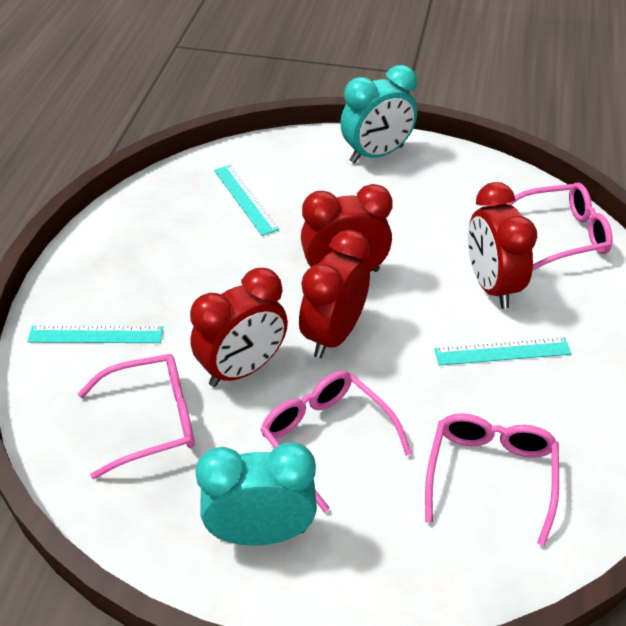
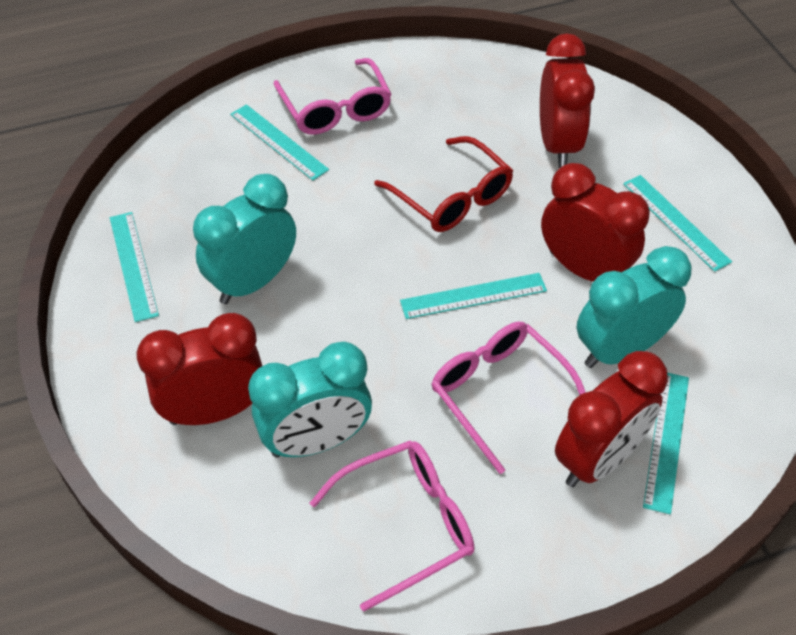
pink glasses: 4 -> 3
red glasses: 0 -> 1
turquoise clock: 2 -> 3
turquoise ruler: 3 -> 5

